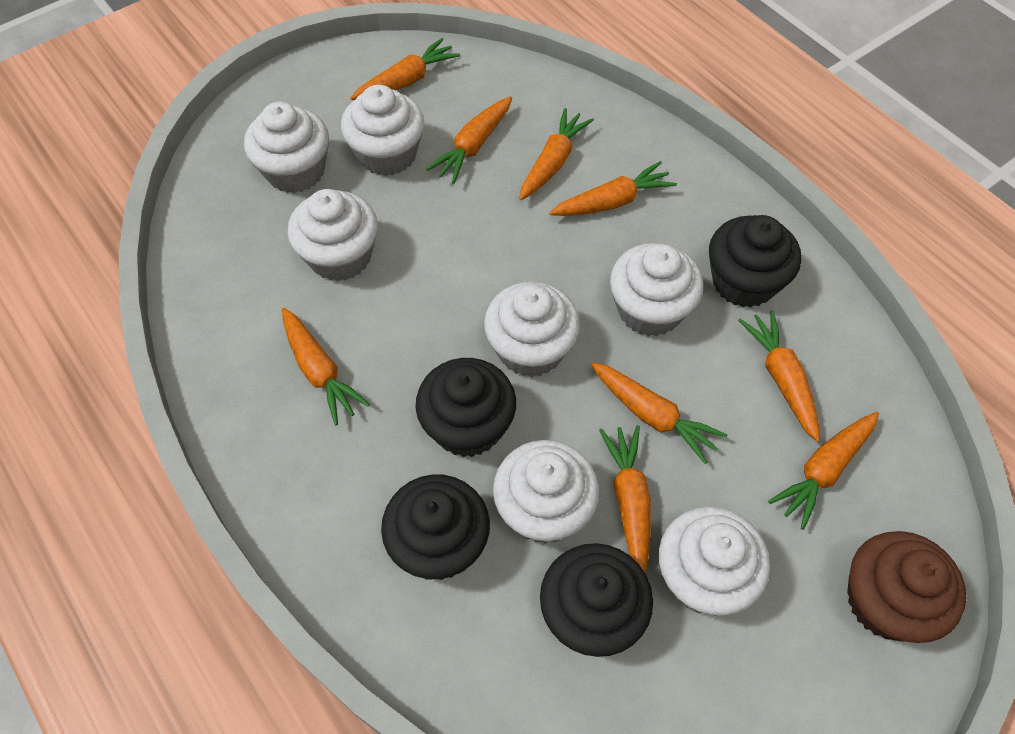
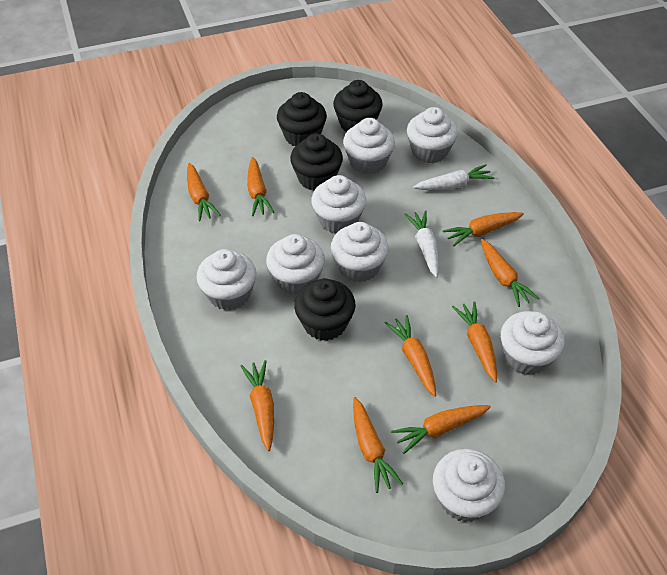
brown cupcake: 1 -> 0
white carrot: 0 -> 2
white cupcake: 7 -> 8

